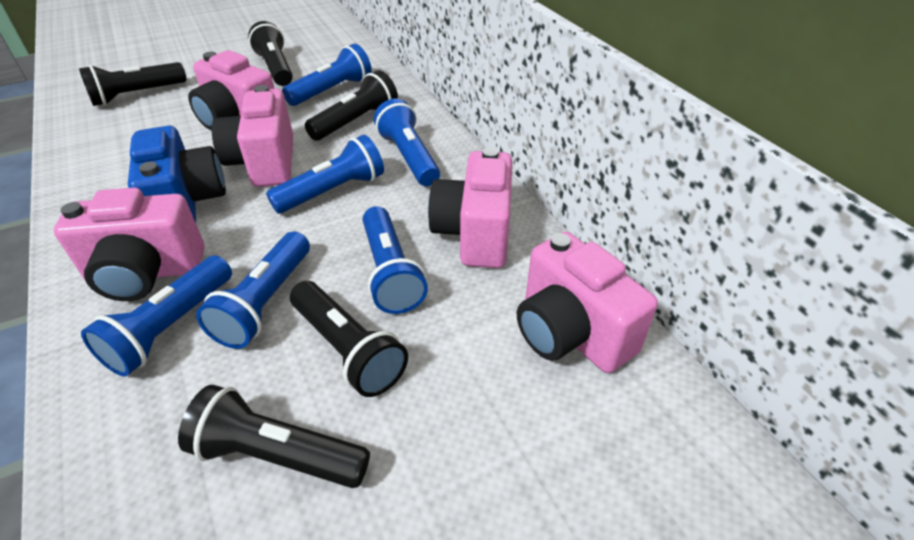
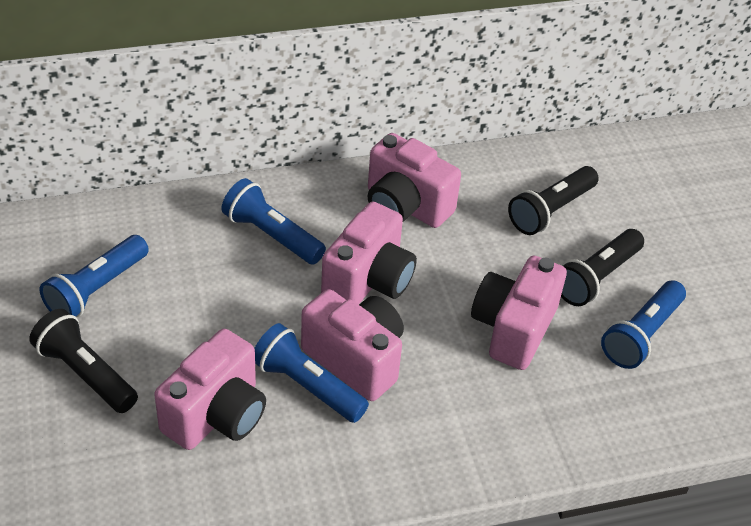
black flashlight: 5 -> 3
blue camera: 1 -> 0
blue flashlight: 6 -> 4

